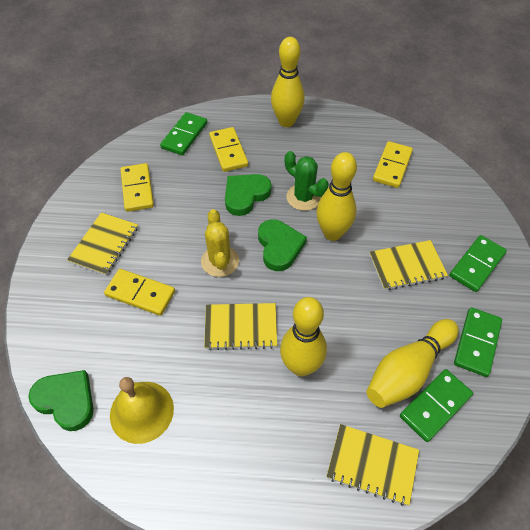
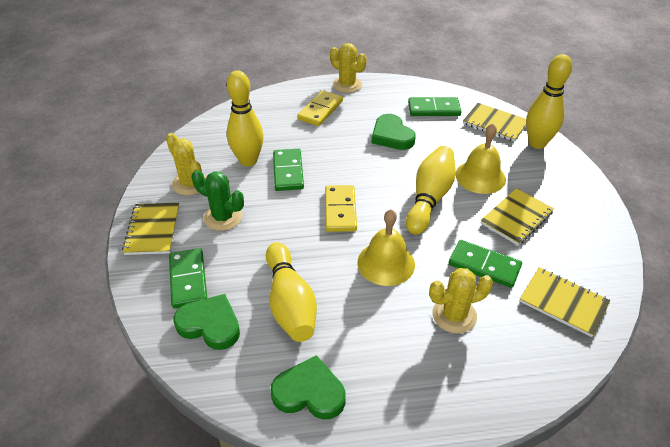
yellow bell: 1 -> 2
yellow cactus: 1 -> 3
yellow domino: 4 -> 2

